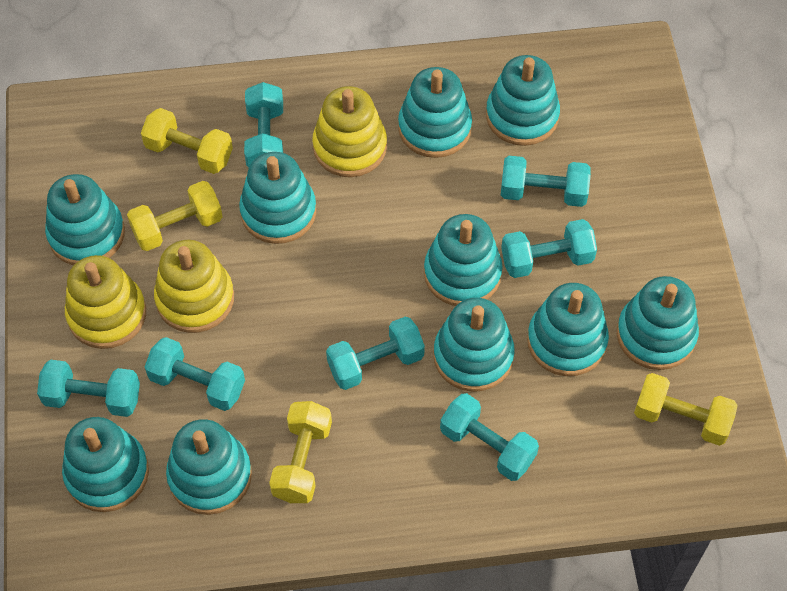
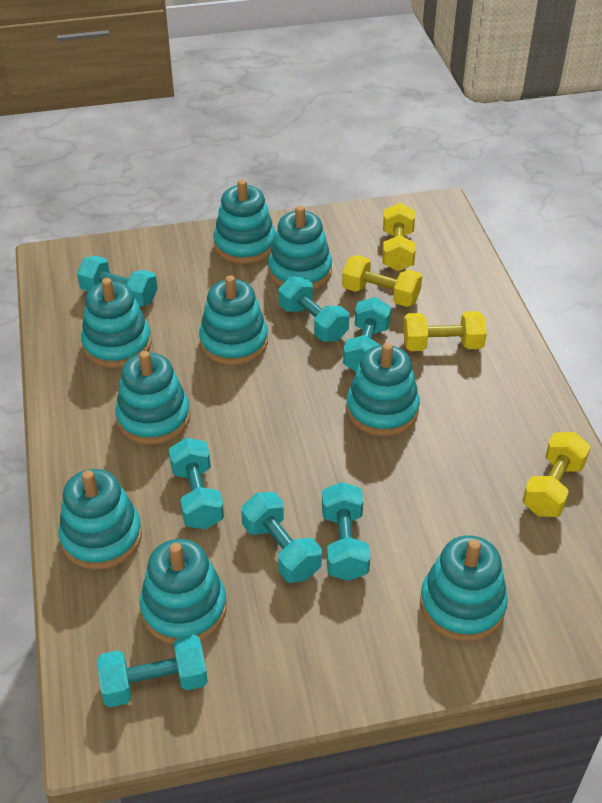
turquoise stacking toy: 10 -> 9
yellow stacking toy: 3 -> 0

